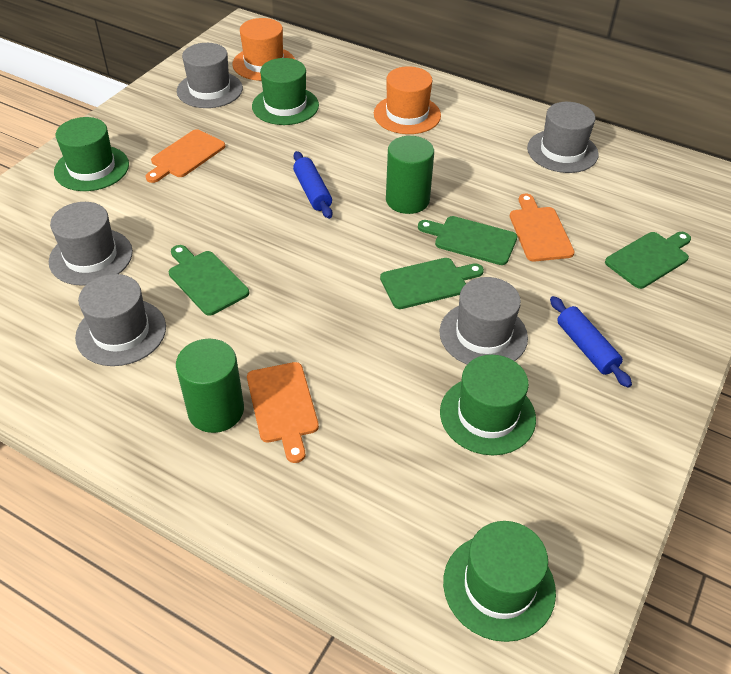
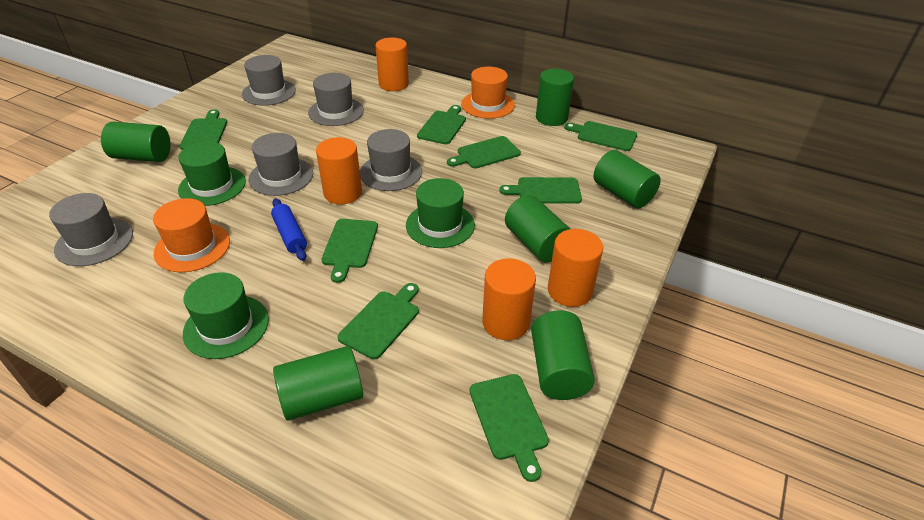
blue rolling pin: 2 -> 1
green cutting board: 4 -> 8
green cylinder: 2 -> 6
green hat: 4 -> 3
orange cutting board: 3 -> 0
orange cylinder: 0 -> 4

